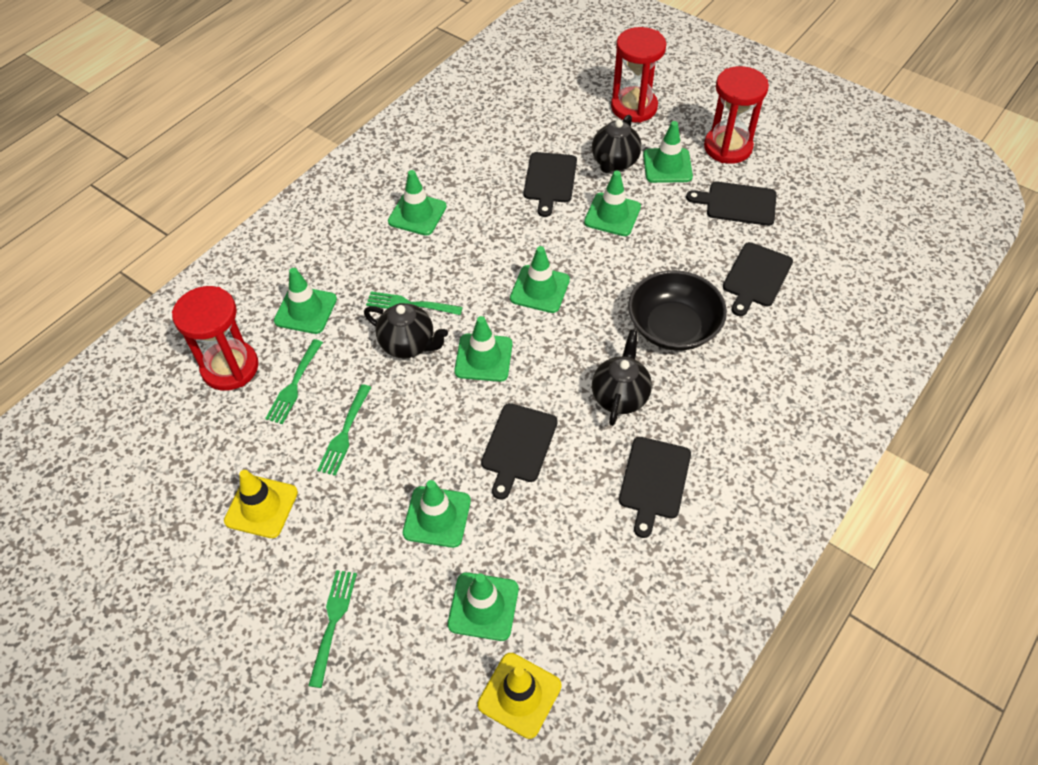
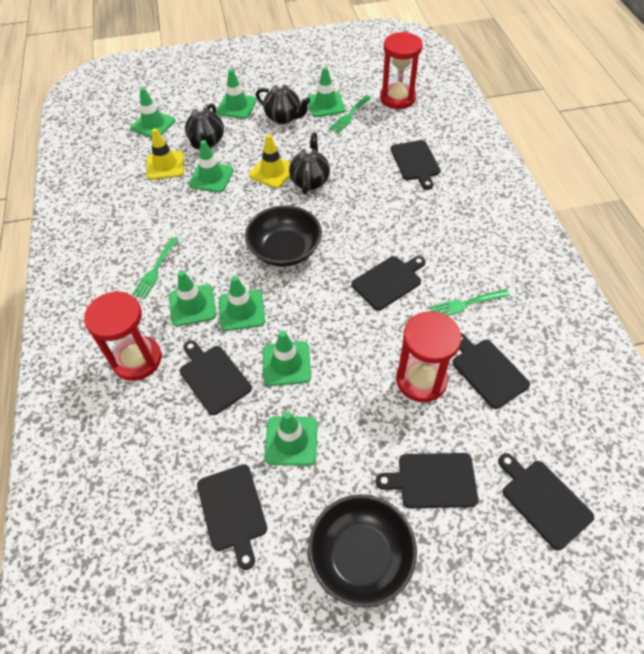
black bowl: 1 -> 2
black cutting board: 5 -> 7
green fork: 4 -> 3

